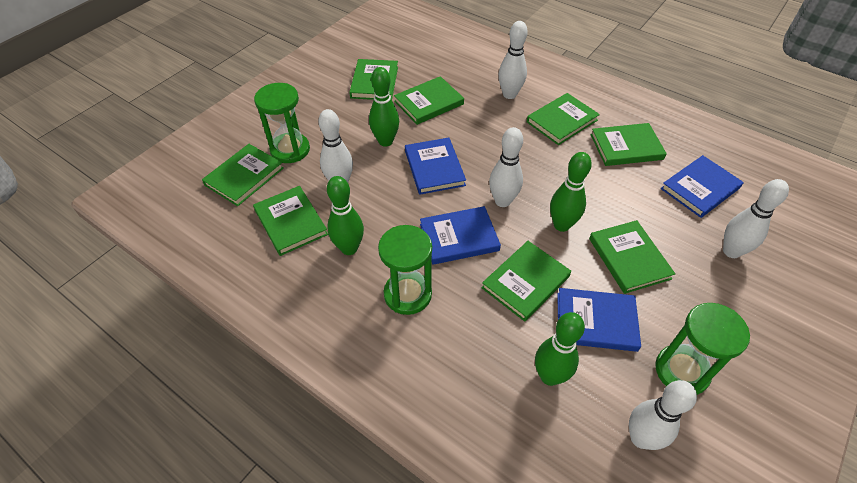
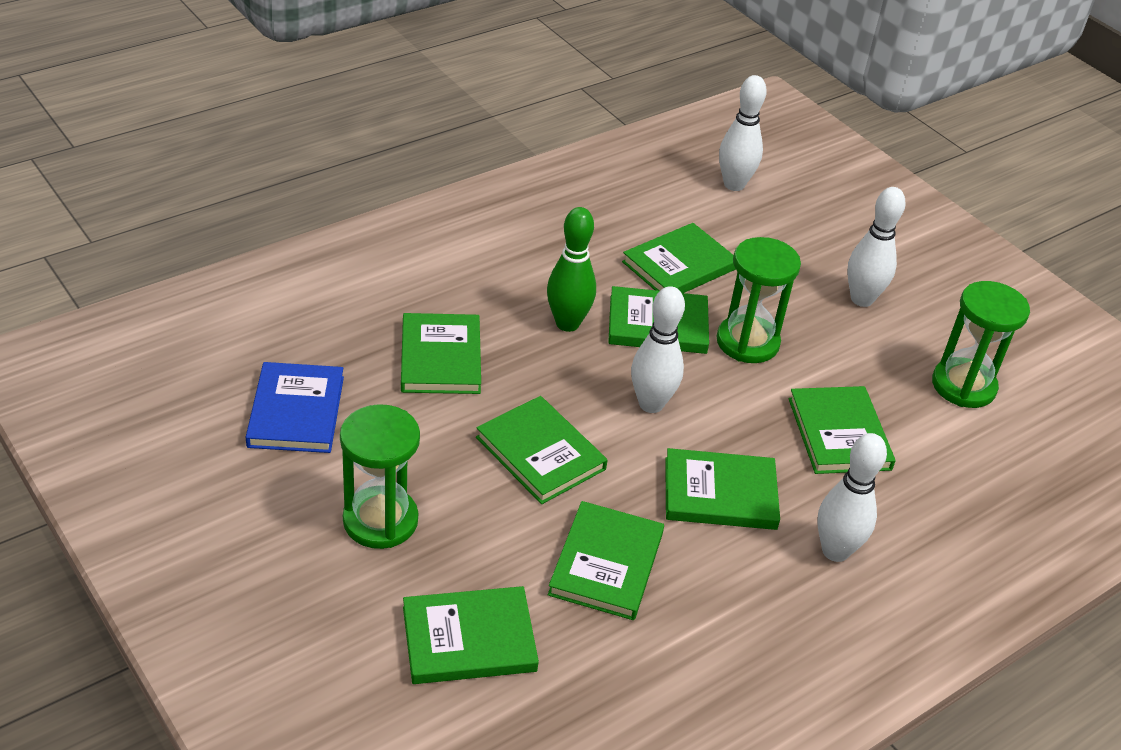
blue book: 4 -> 1
green bowling pin: 4 -> 1
white bowling pin: 5 -> 4

